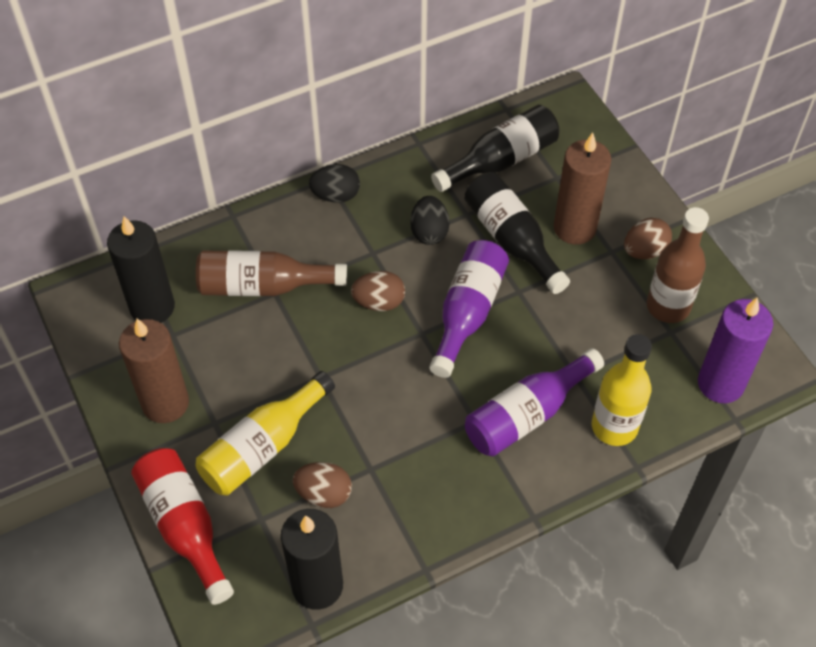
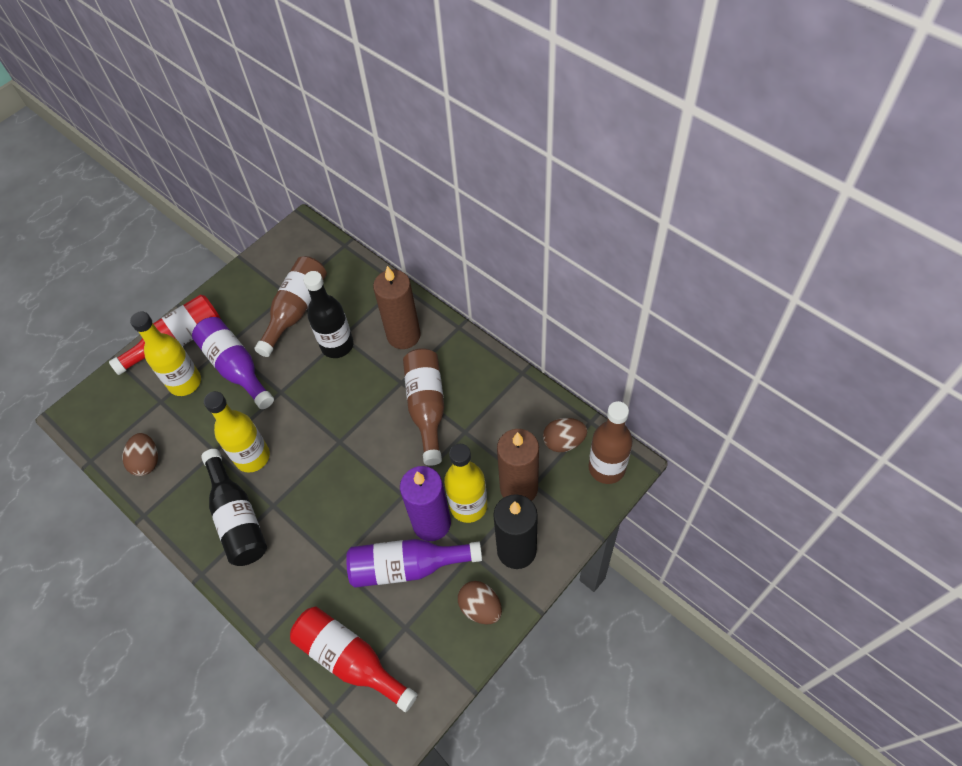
black candle: 2 -> 1
black egg: 2 -> 0
brown bottle: 2 -> 3
red bottle: 1 -> 2
yellow bottle: 2 -> 3

